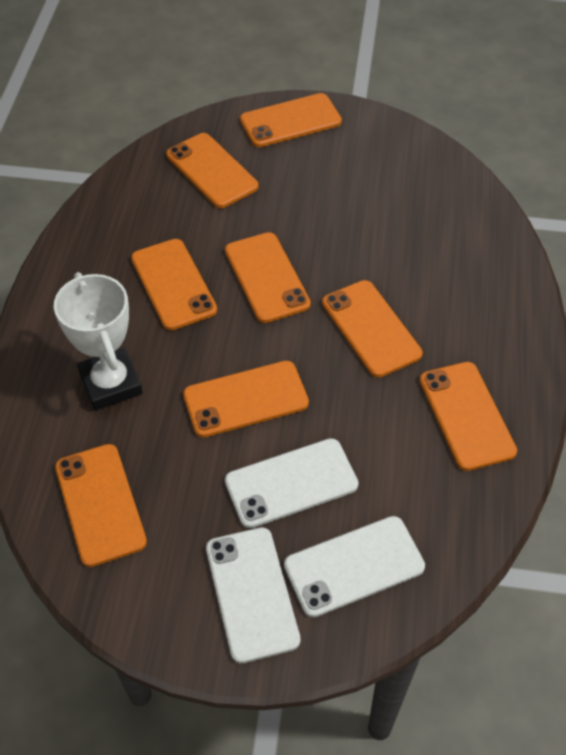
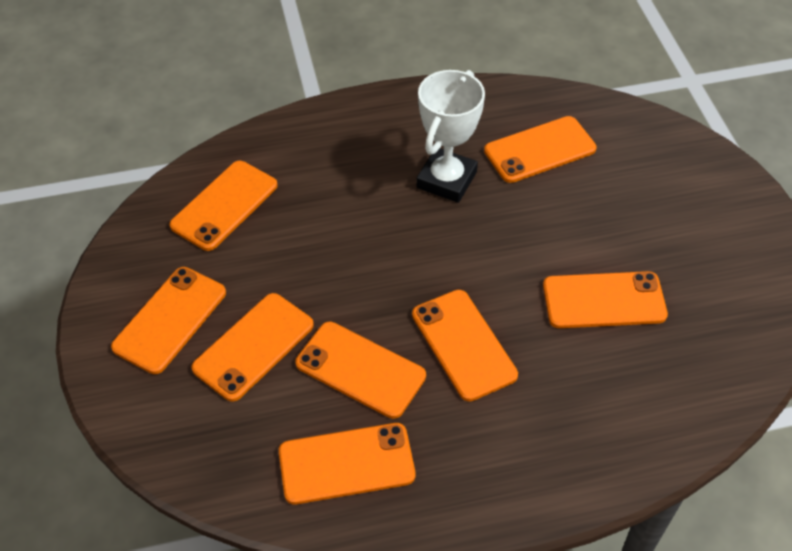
white phone: 3 -> 0

